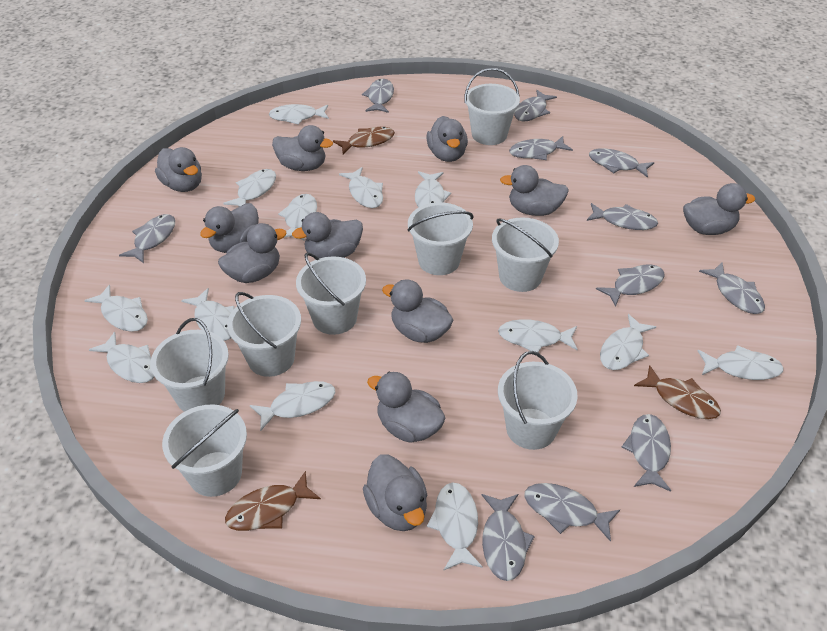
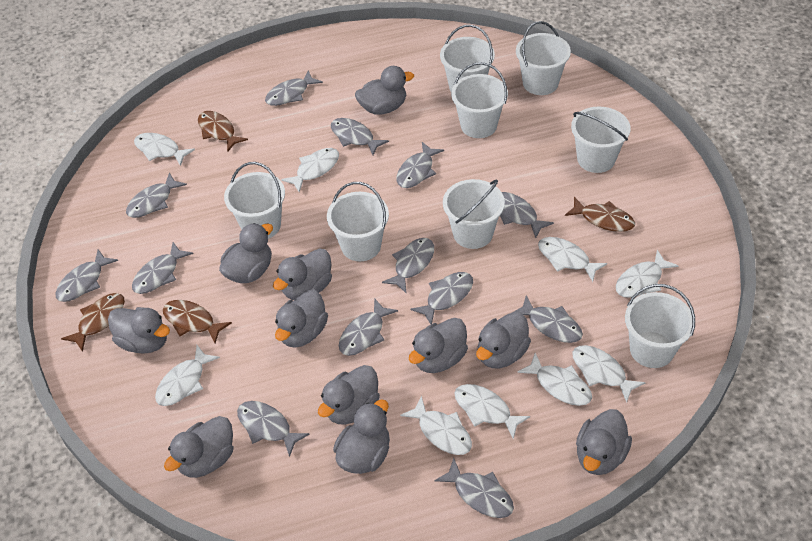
brown fish: 3 -> 4
grey fish: 11 -> 13
white fish: 13 -> 9

